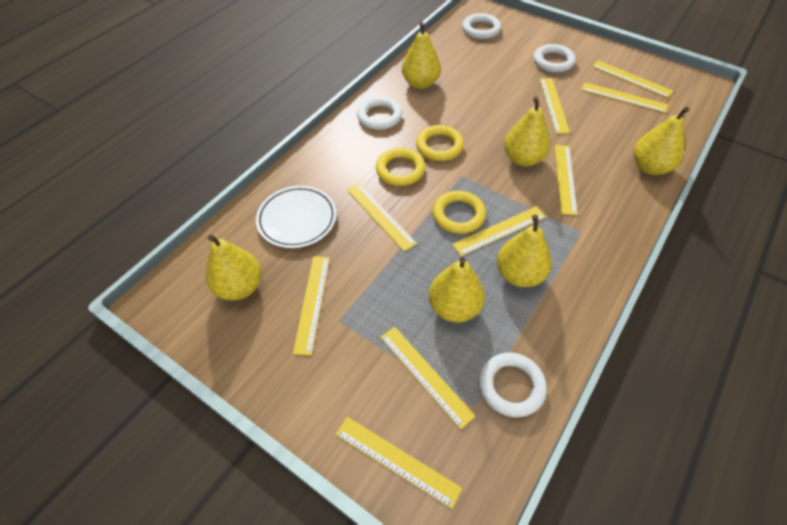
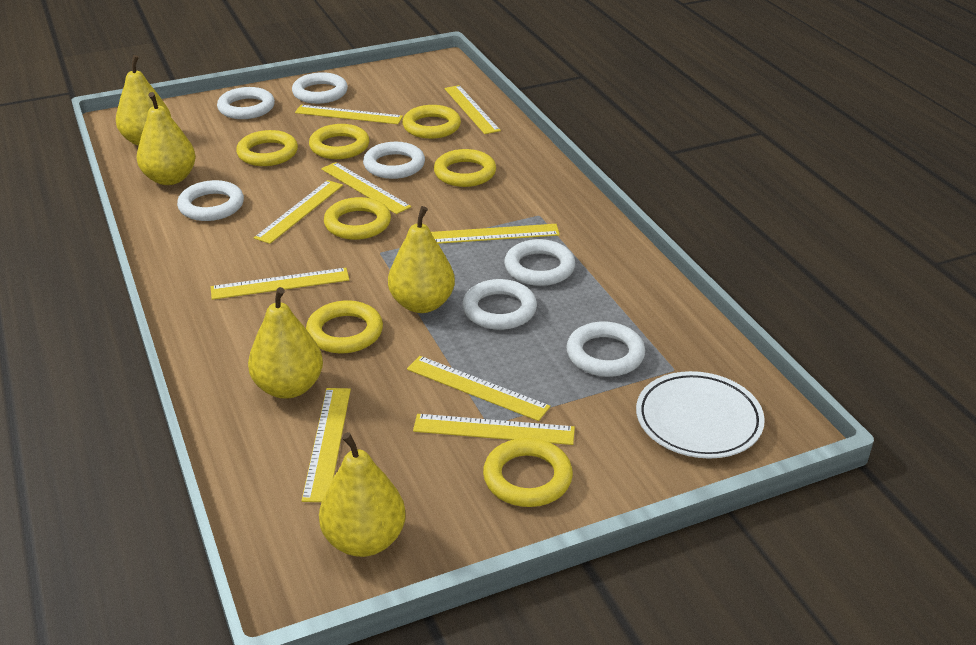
white ring: 4 -> 7
yellow pear: 6 -> 5
yellow ring: 3 -> 7

